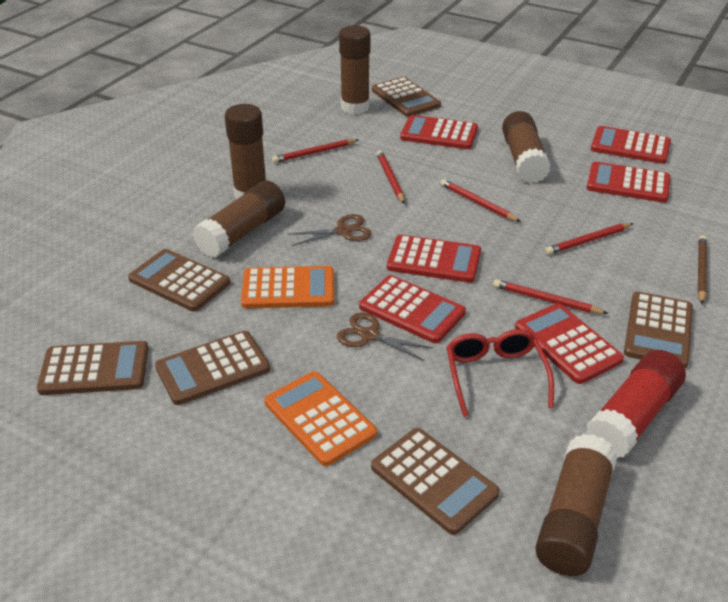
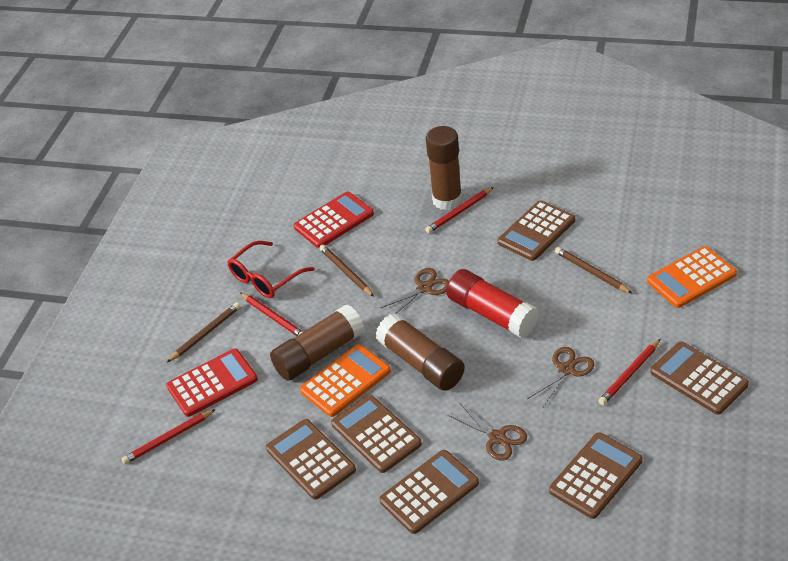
brown glue stick: 5 -> 3
brown pencil: 1 -> 3
brown scissors: 2 -> 3
red calculator: 6 -> 2
red pencil: 5 -> 4

